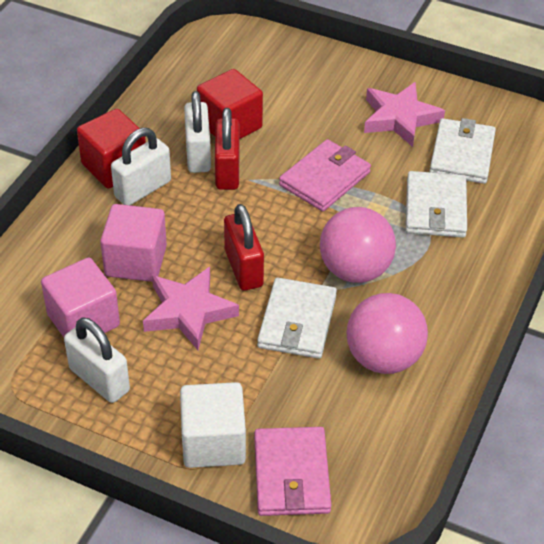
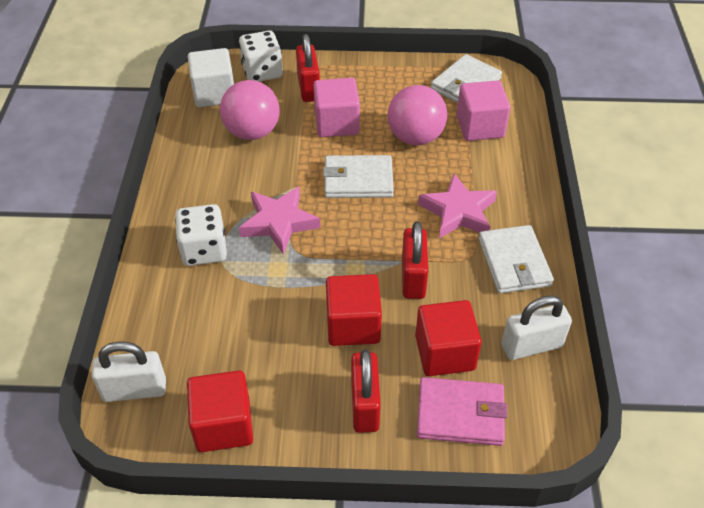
pink wallet: 2 -> 1
red cube: 2 -> 3
red padlock: 2 -> 3
white dice: 0 -> 2
white padlock: 3 -> 2

